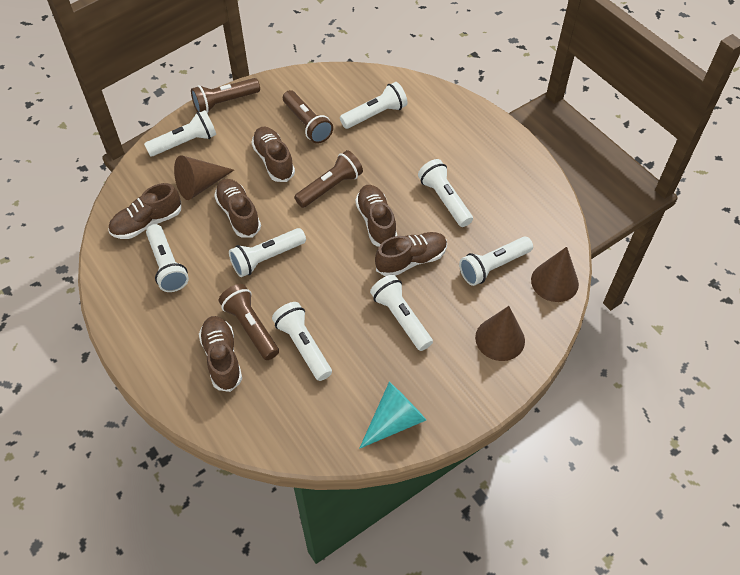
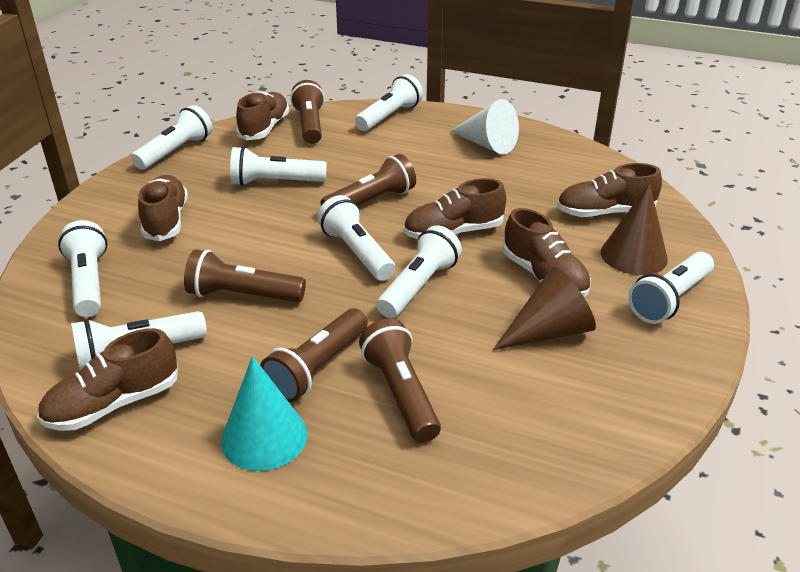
brown cone: 3 -> 2
brown flashlight: 4 -> 5
white cone: 0 -> 1

